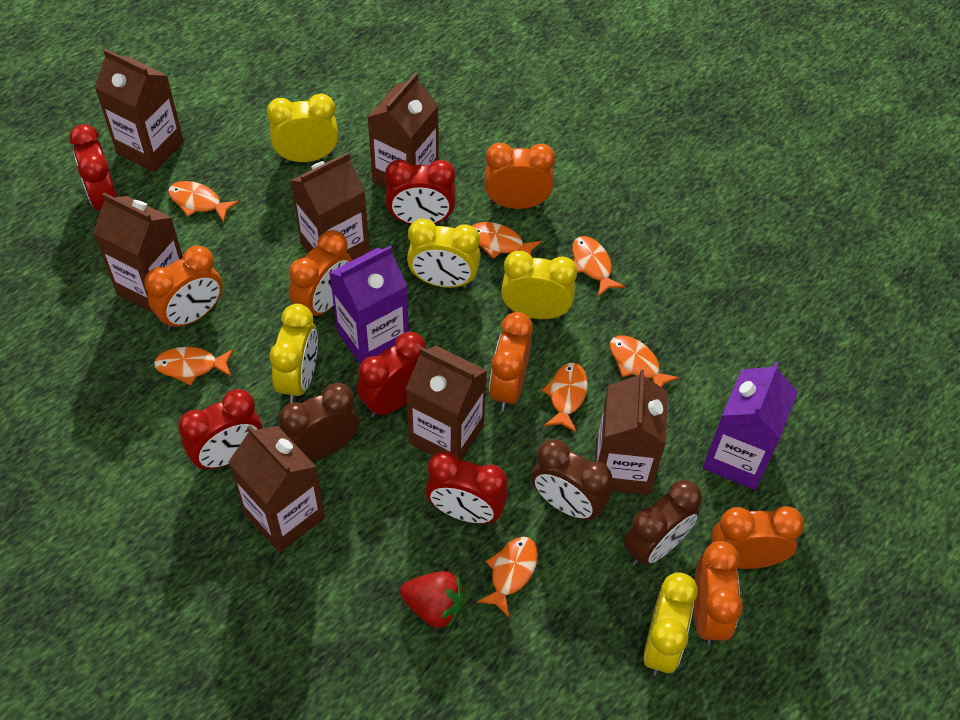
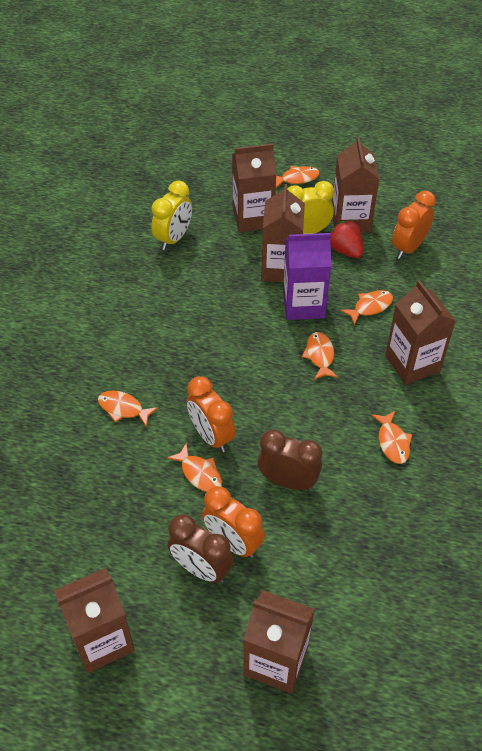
brown carton: 7 -> 6
brown clock: 3 -> 2
orange clock: 6 -> 3
orange fish: 7 -> 6
purple carton: 2 -> 1
red clock: 5 -> 0
yellow clock: 5 -> 2

